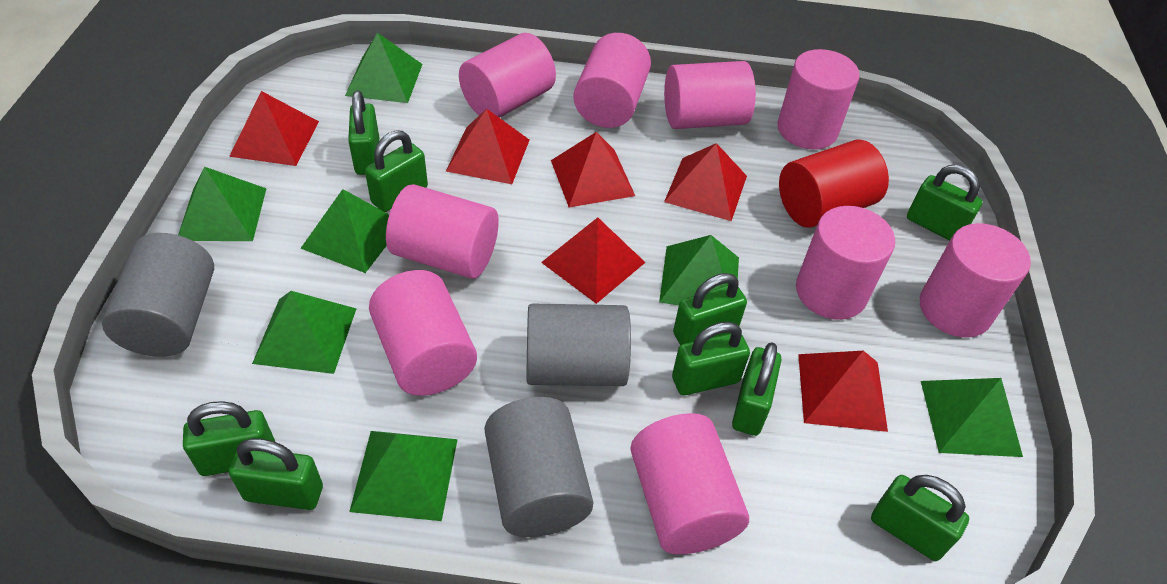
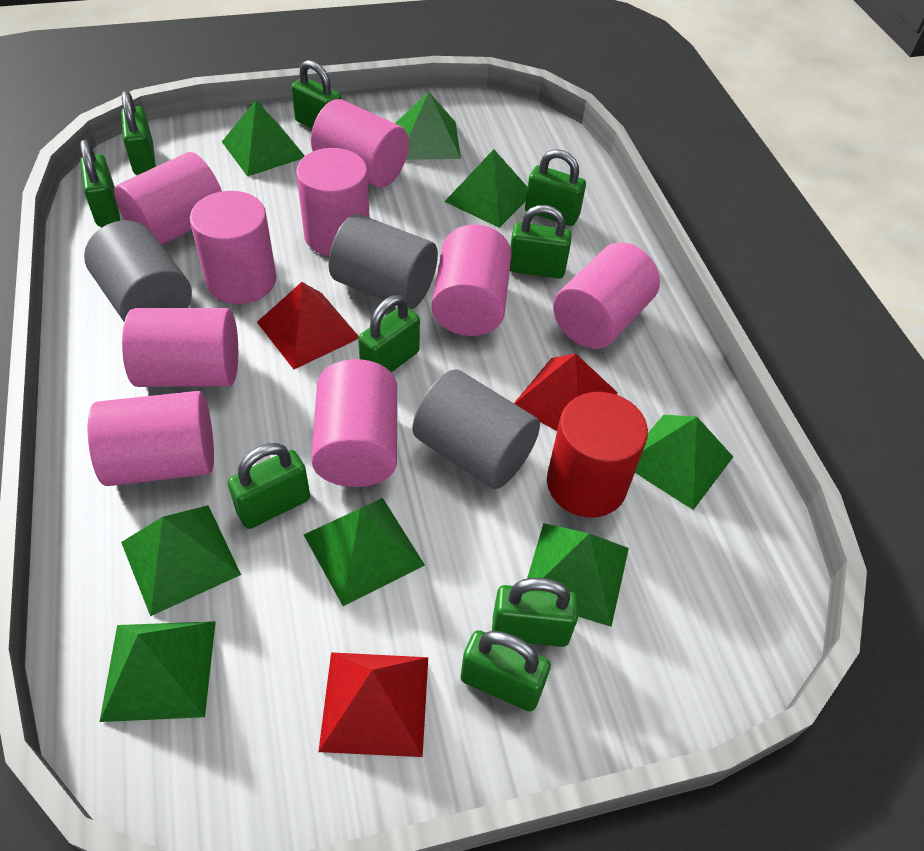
green pyramid: 7 -> 8
red pyramid: 6 -> 3

